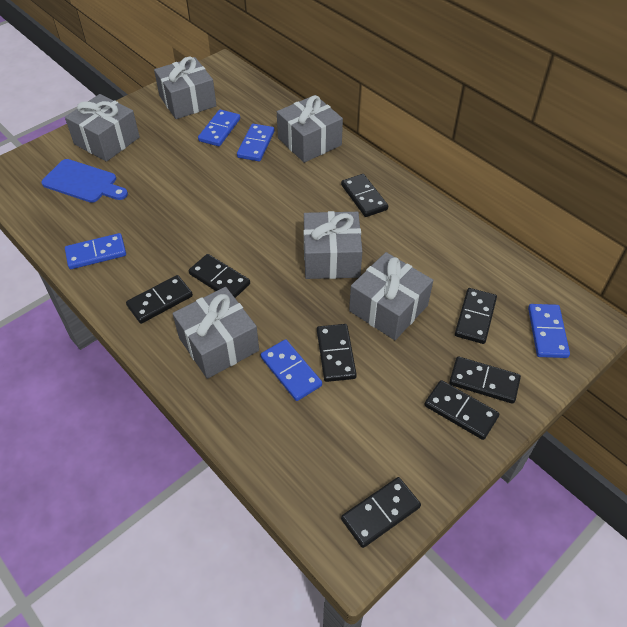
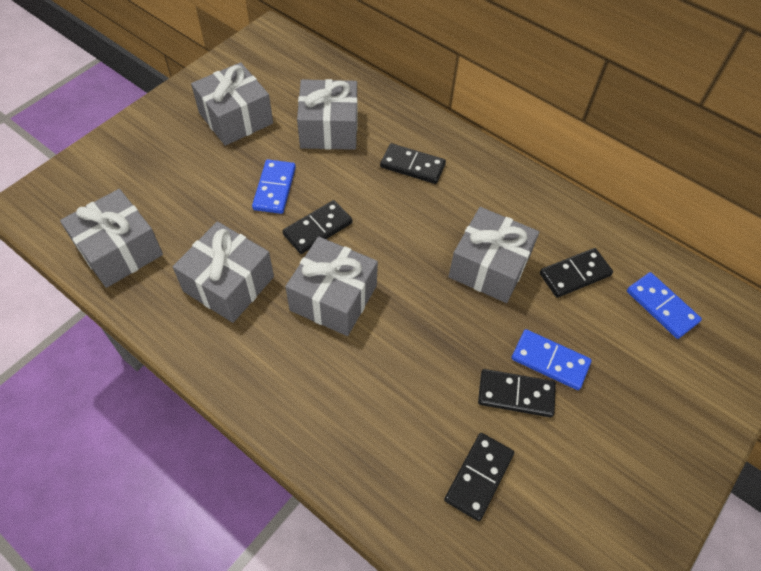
black domino: 8 -> 5
blue cutting board: 1 -> 0
blue domino: 5 -> 3

